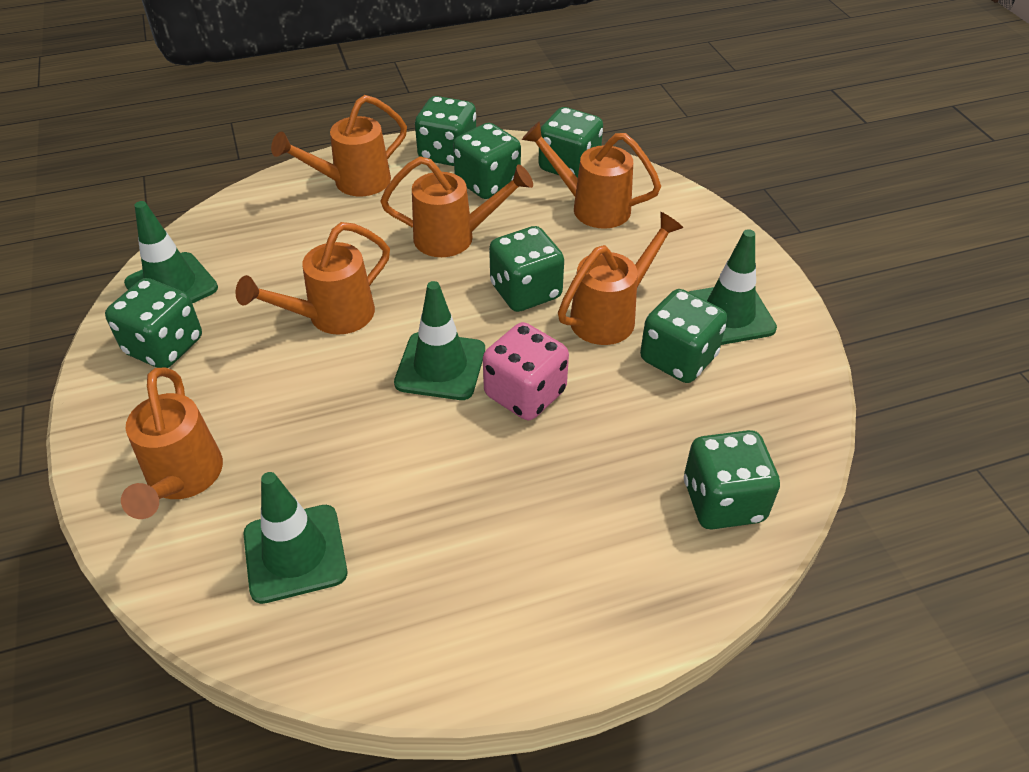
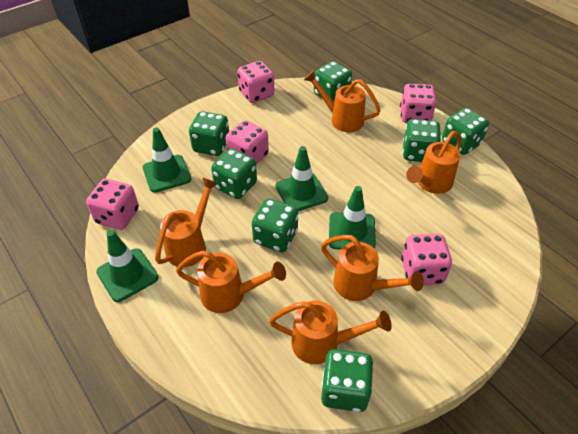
pink dice: 1 -> 5

